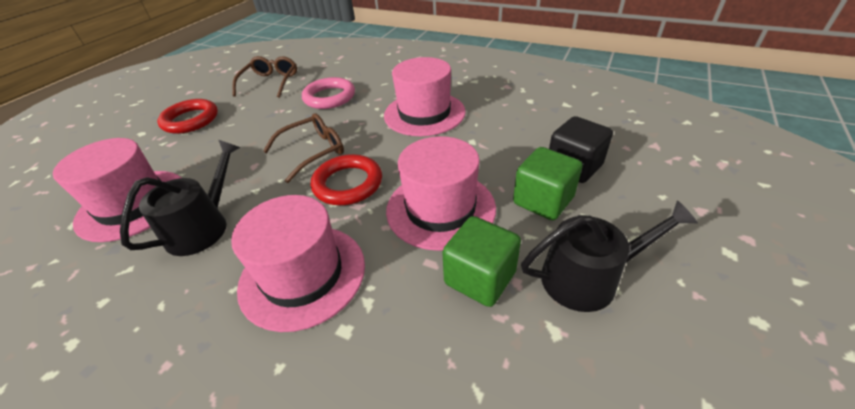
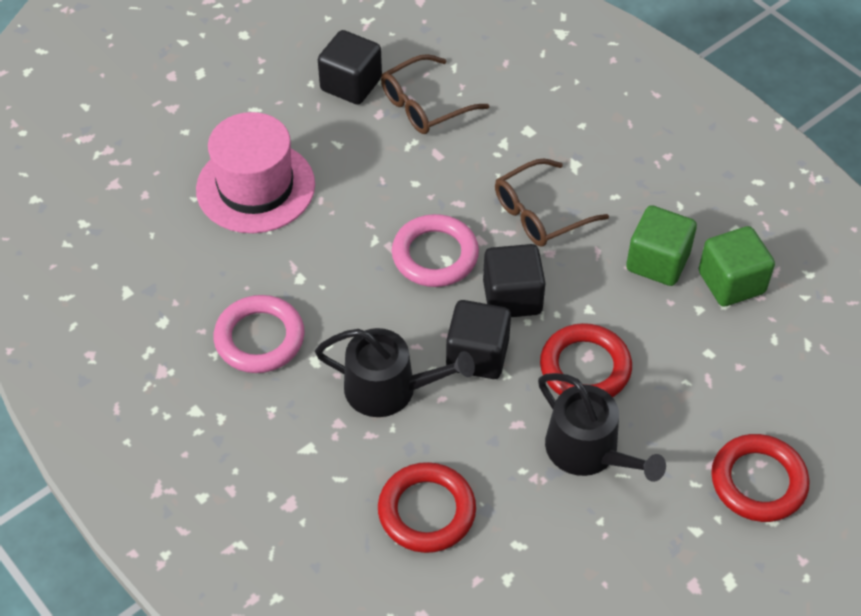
black cube: 1 -> 3
pink hat: 4 -> 1
pink ring: 1 -> 2
red ring: 2 -> 3

